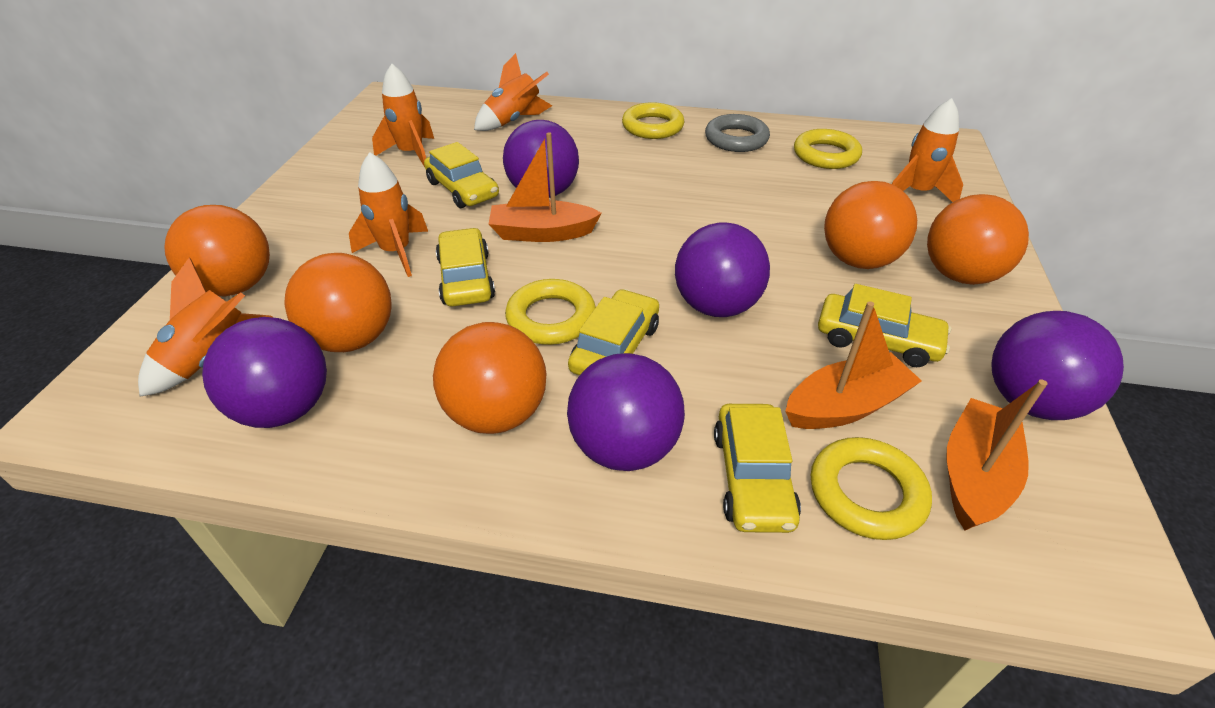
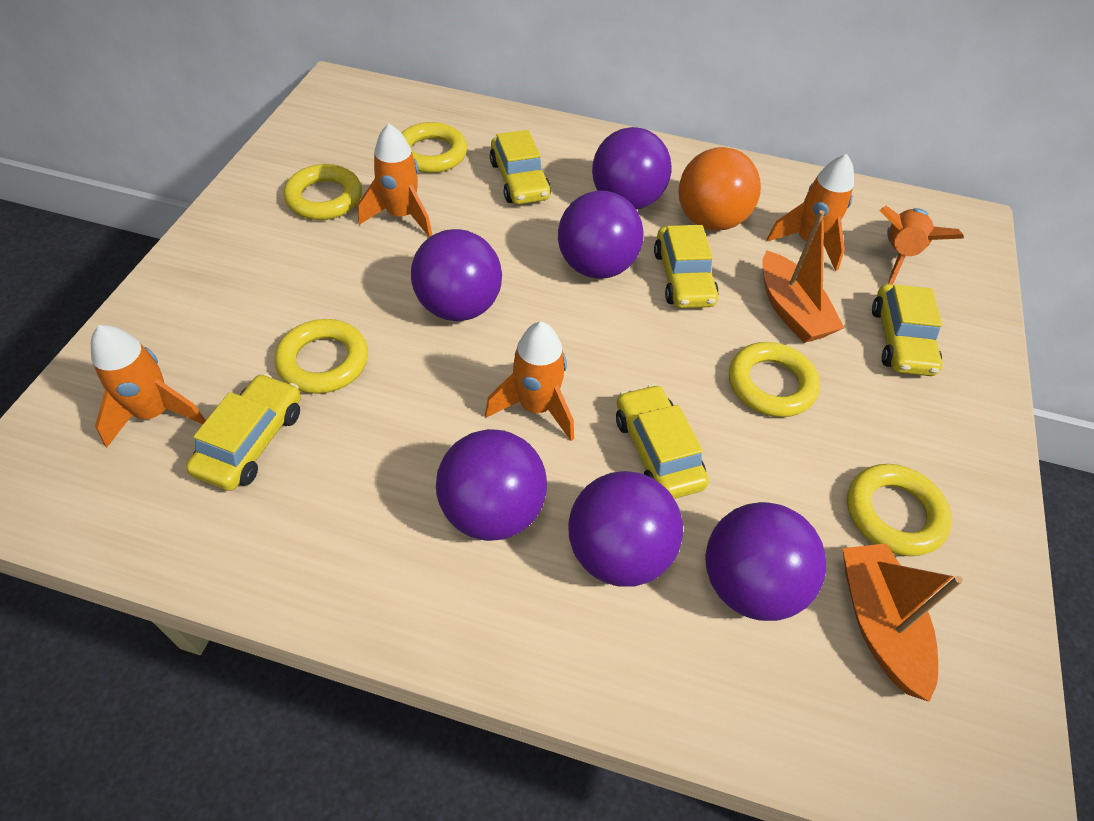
grey ring: 1 -> 0
orange ball: 5 -> 1
orange boat: 3 -> 2
purple ball: 5 -> 6
yellow ring: 4 -> 5

